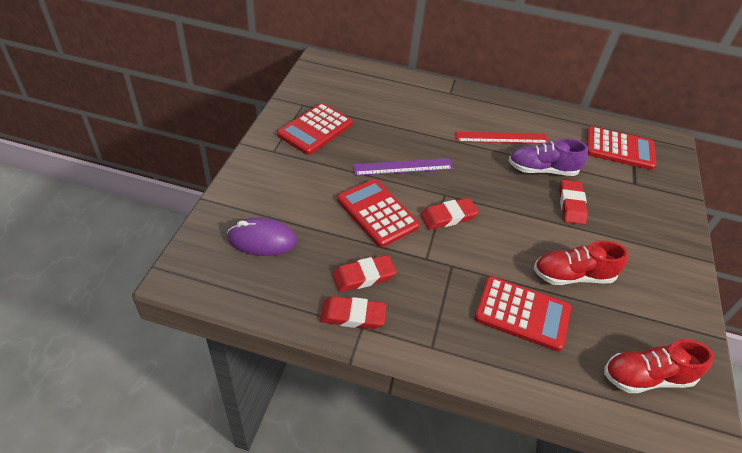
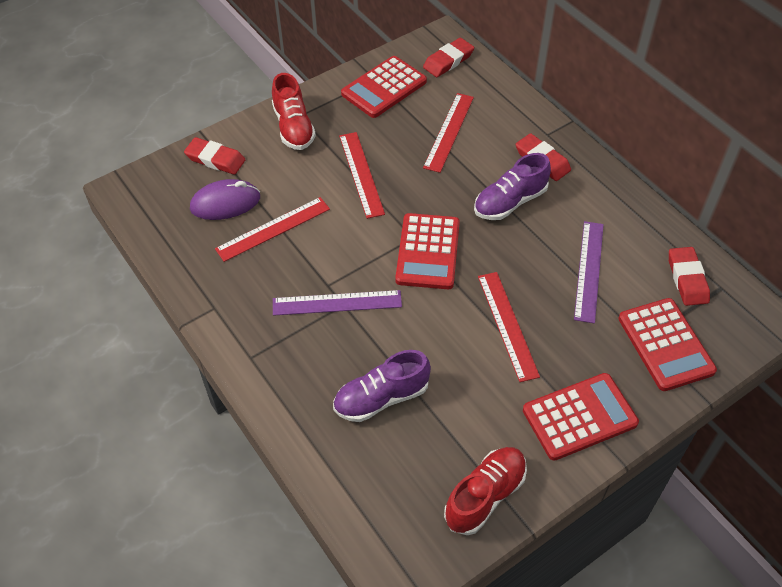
purple ruler: 1 -> 2
purple shoe: 1 -> 2
red ruler: 1 -> 4

